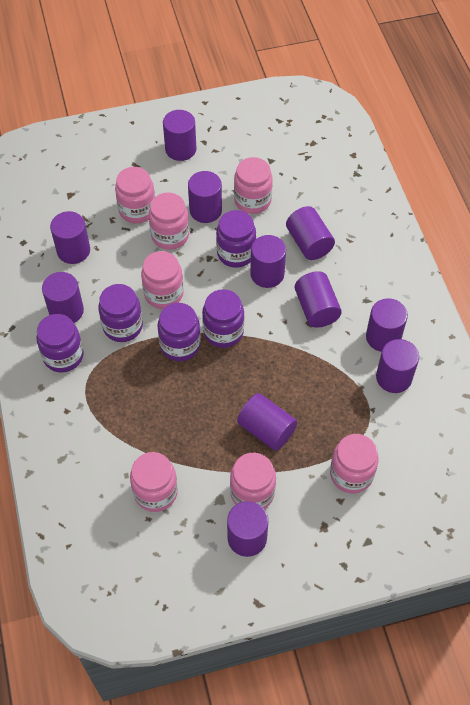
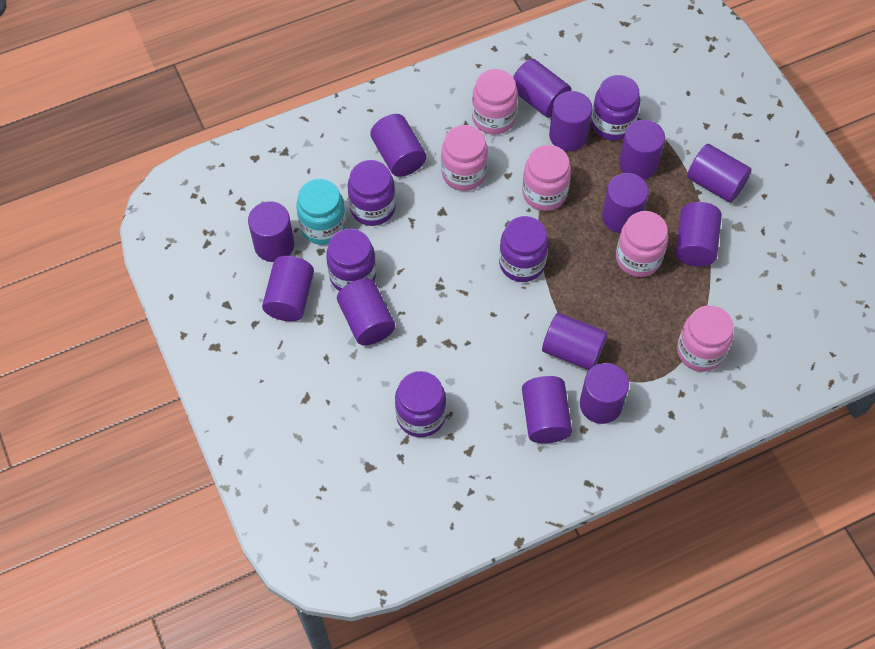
pink jar: 7 -> 5
purple cylinder: 11 -> 13
turquoise jar: 0 -> 1

